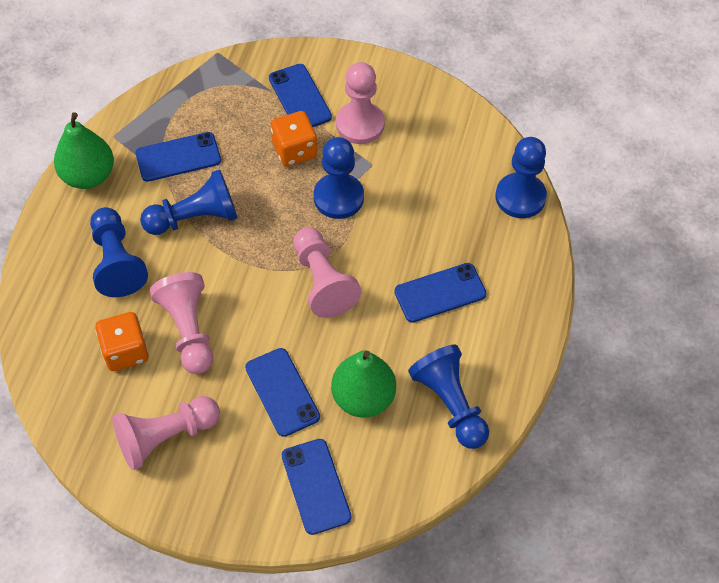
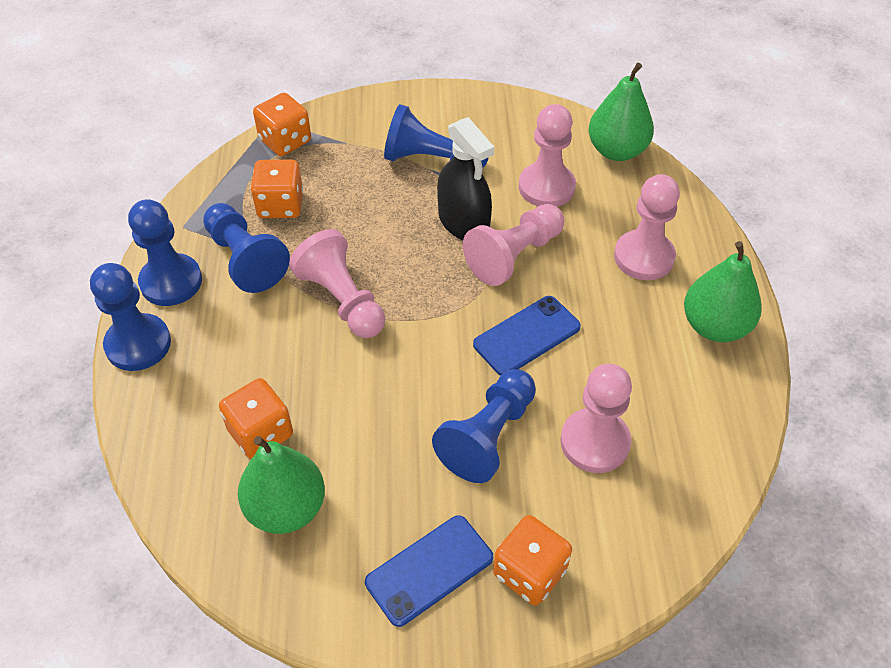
black spray bottle: 0 -> 1
blue phone: 5 -> 2
green pear: 2 -> 3
orange dice: 2 -> 4
pink pawn: 4 -> 5

